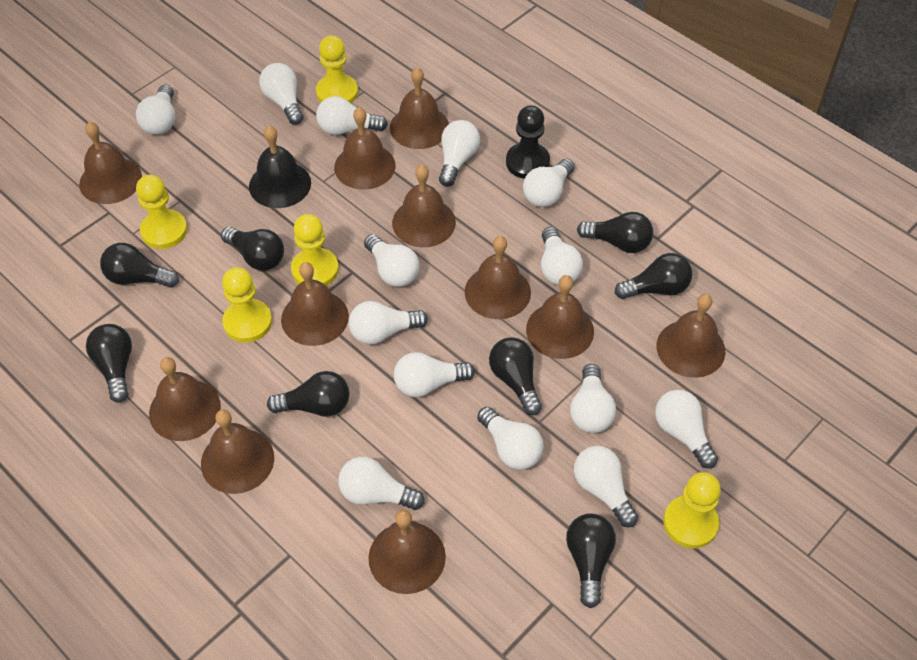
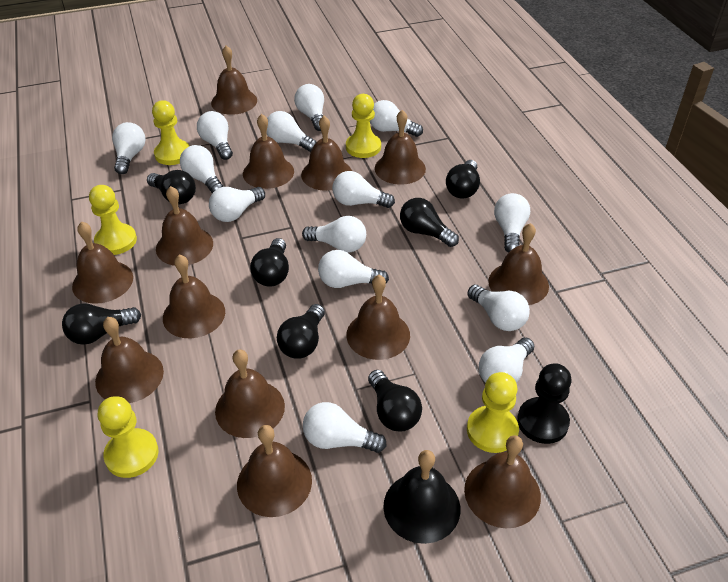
black light bulb: 8 -> 7
brown bell: 11 -> 13

